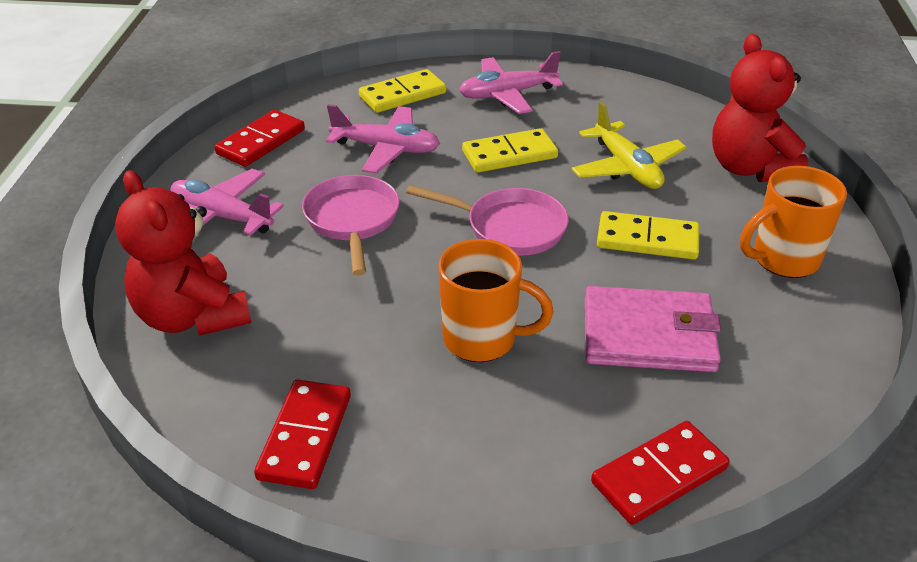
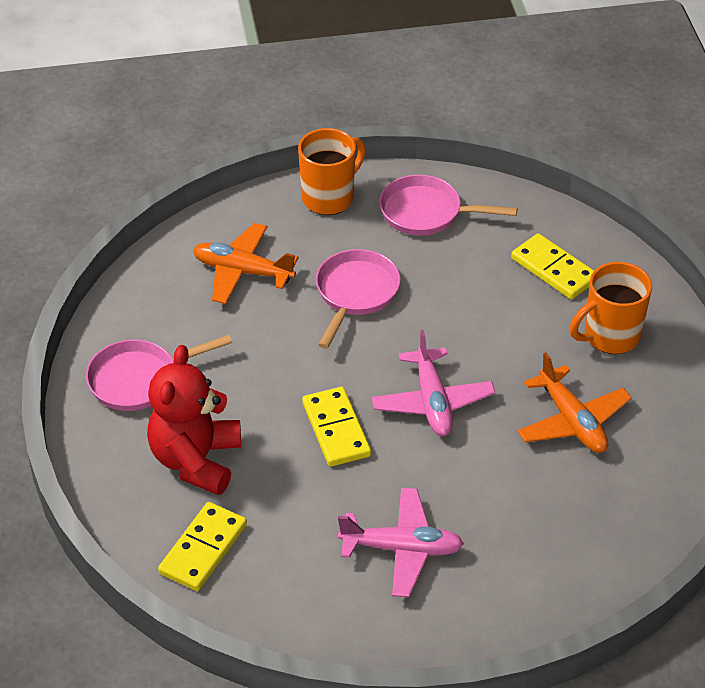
orange plane: 0 -> 2
pink pan: 2 -> 3
pink plane: 3 -> 2
pink wallet: 1 -> 0
red domino: 3 -> 0
red teddy bear: 2 -> 1
yellow plane: 1 -> 0

